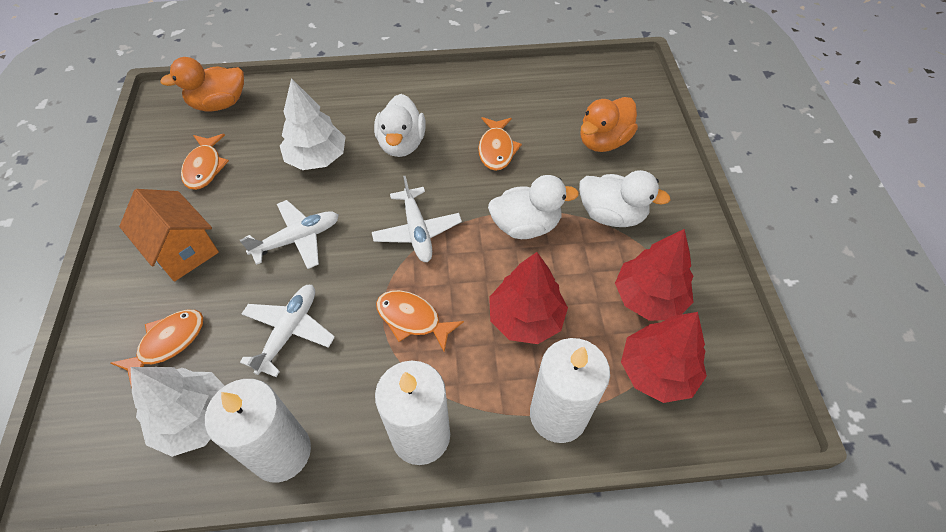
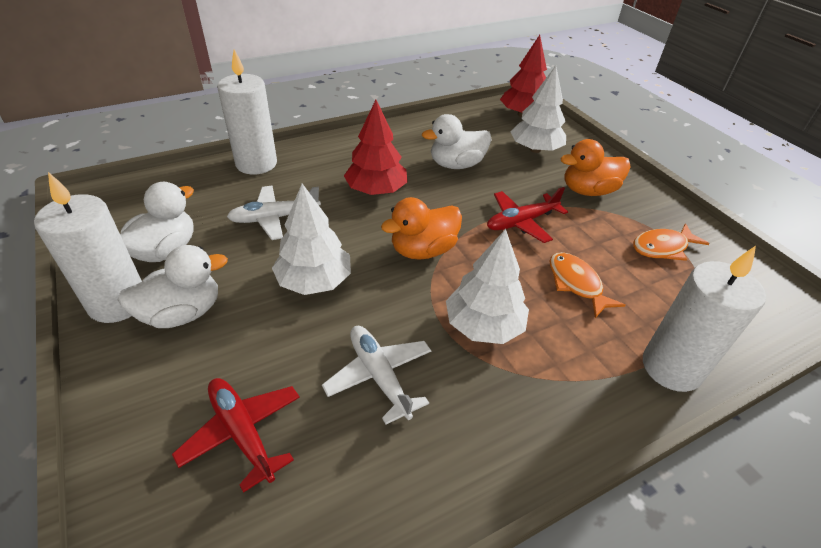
orange fish: 4 -> 2
orange house: 1 -> 0
red plane: 0 -> 2
red tree: 3 -> 2
white plane: 3 -> 2
white tree: 2 -> 3

